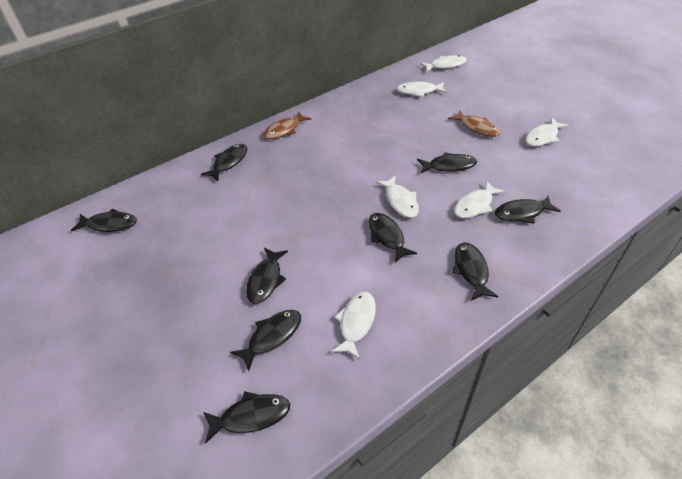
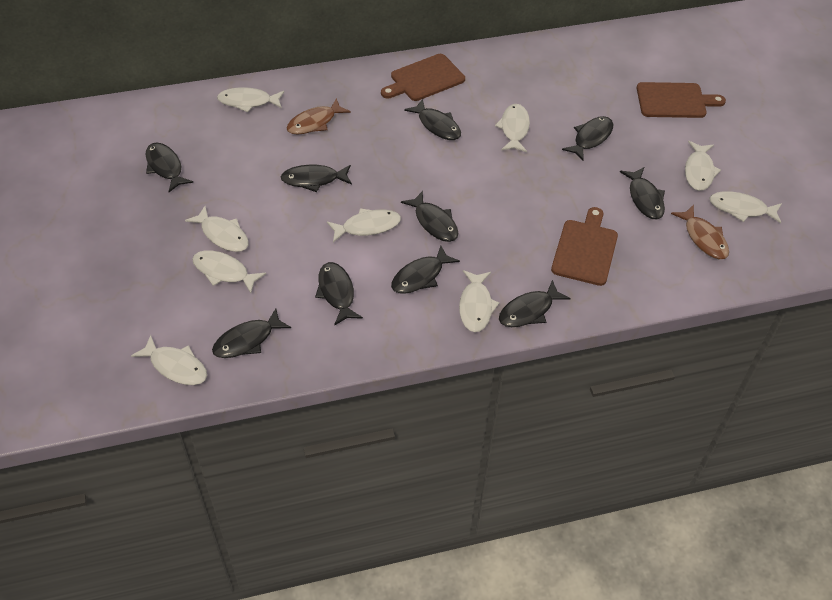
black fish: 9 -> 10
brown cutting board: 0 -> 3
white fish: 6 -> 9

